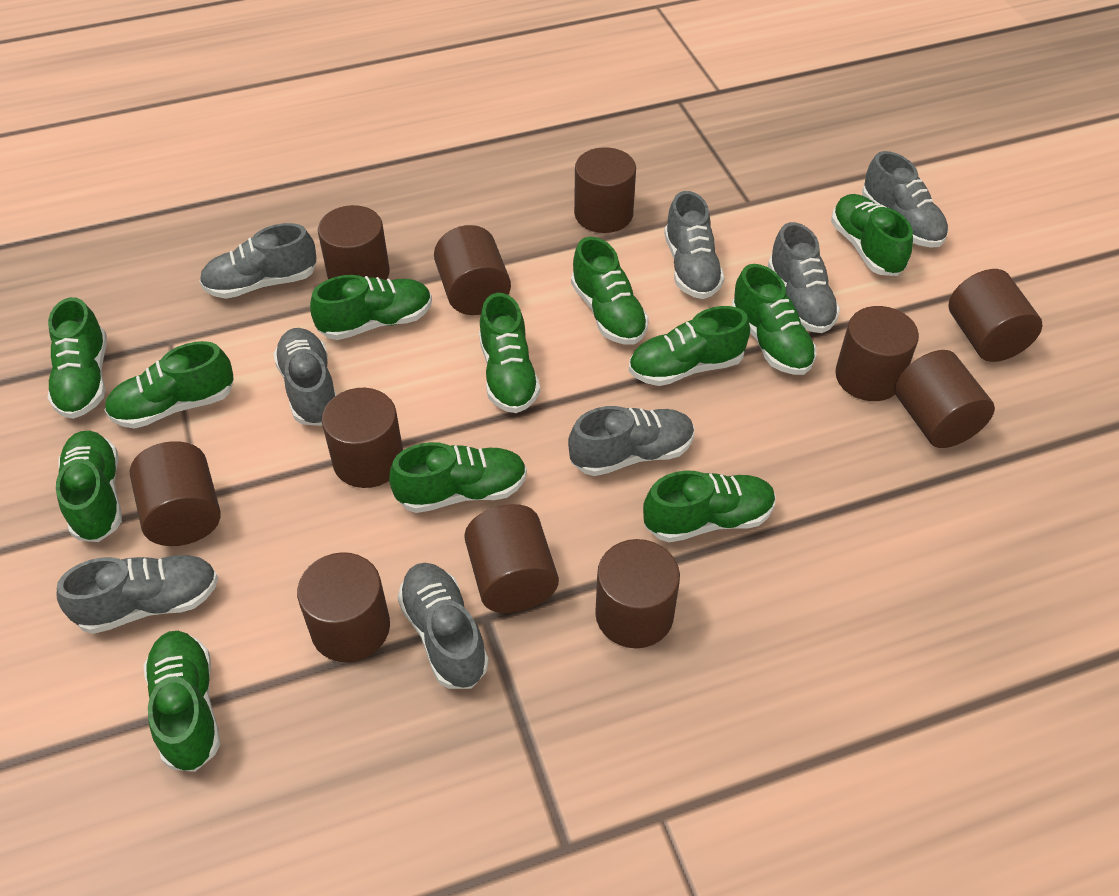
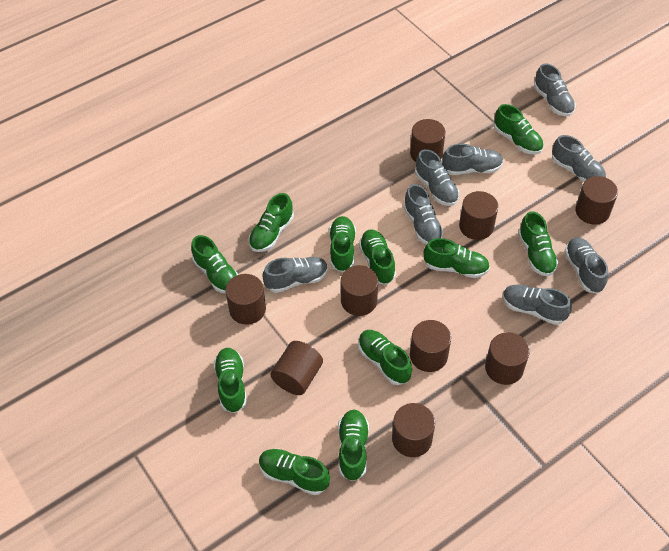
brown cylinder: 11 -> 9
green shoe: 12 -> 11

